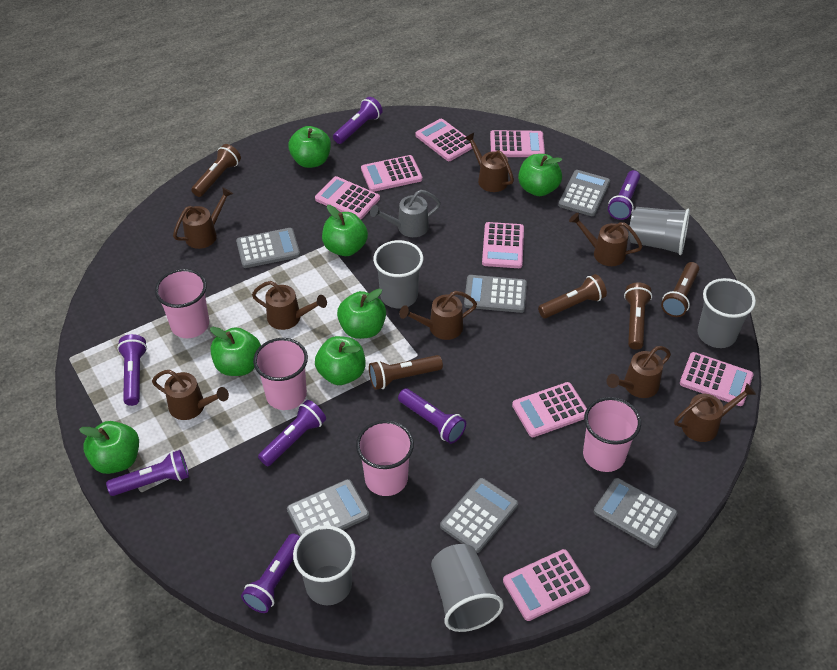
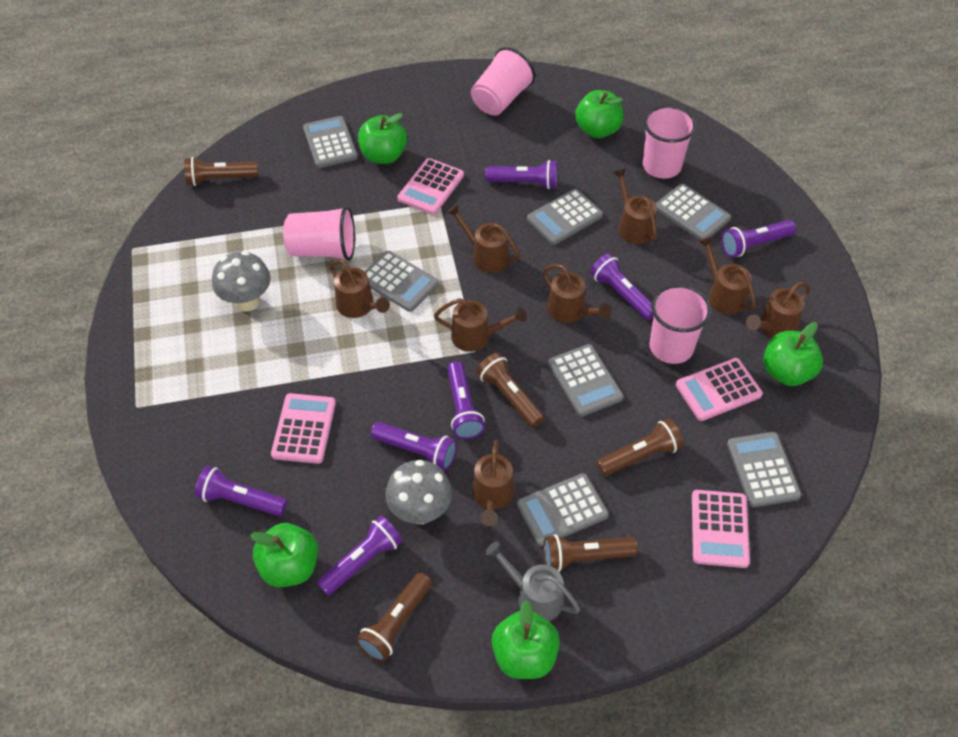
green apple: 7 -> 5
grey calculator: 6 -> 7
grey cup: 5 -> 0
grey mushroom: 0 -> 2
pink calculator: 8 -> 4

